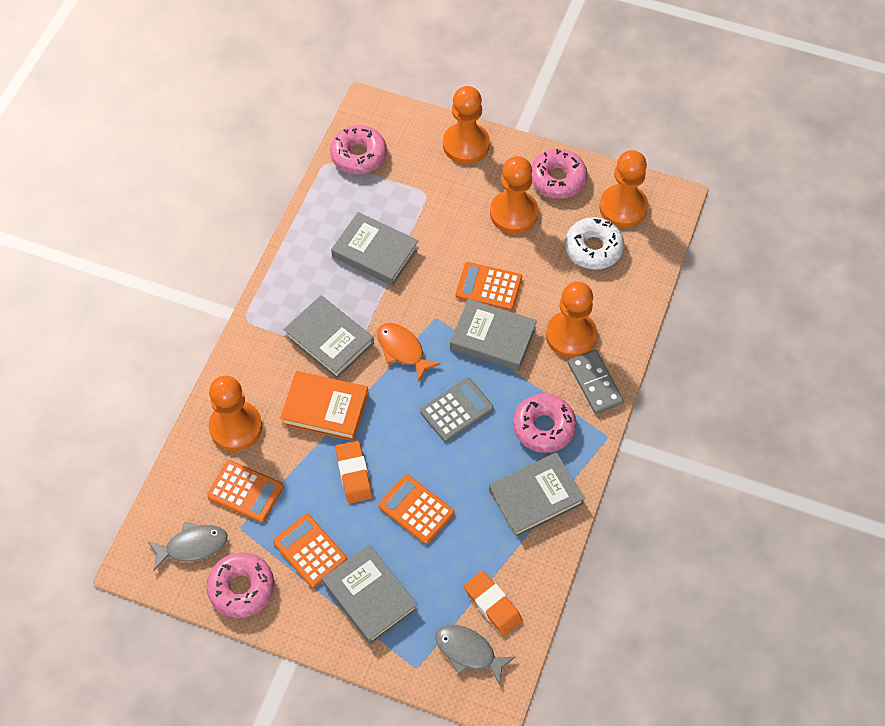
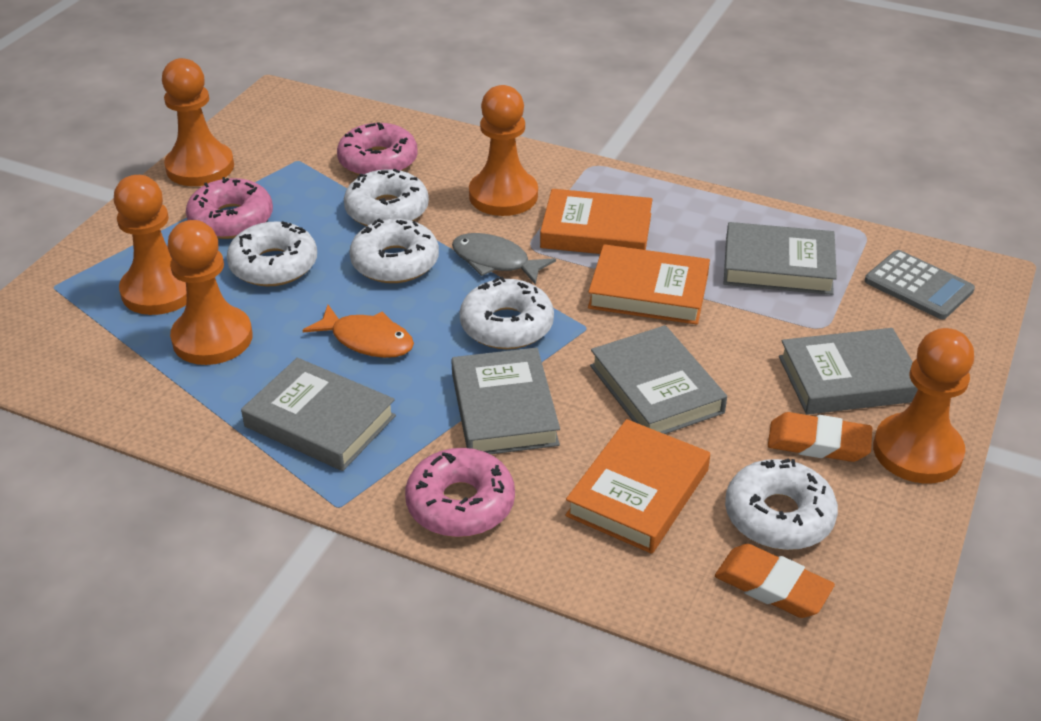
grey domino: 1 -> 0
grey fish: 2 -> 1
orange book: 1 -> 3
orange calculator: 4 -> 0
pink donut: 4 -> 3
white donut: 1 -> 5

